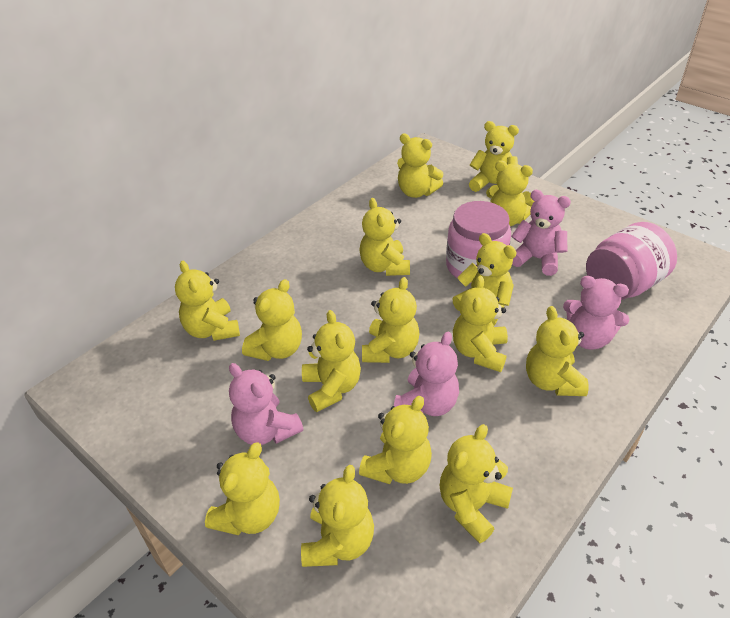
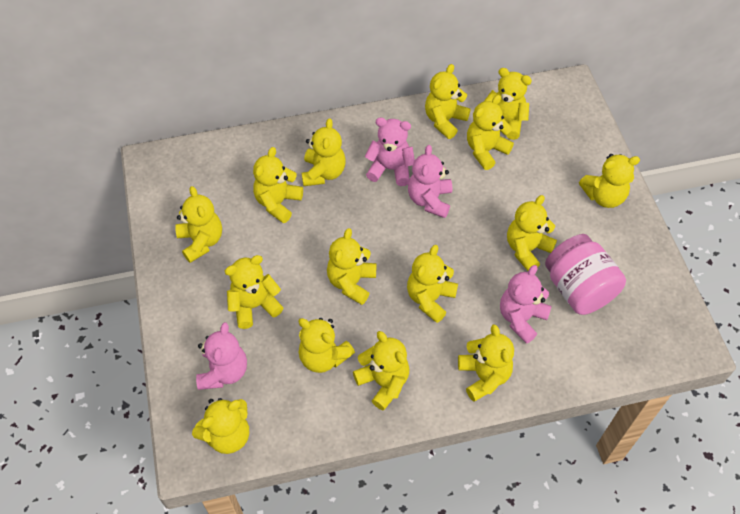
pink jar: 2 -> 1

